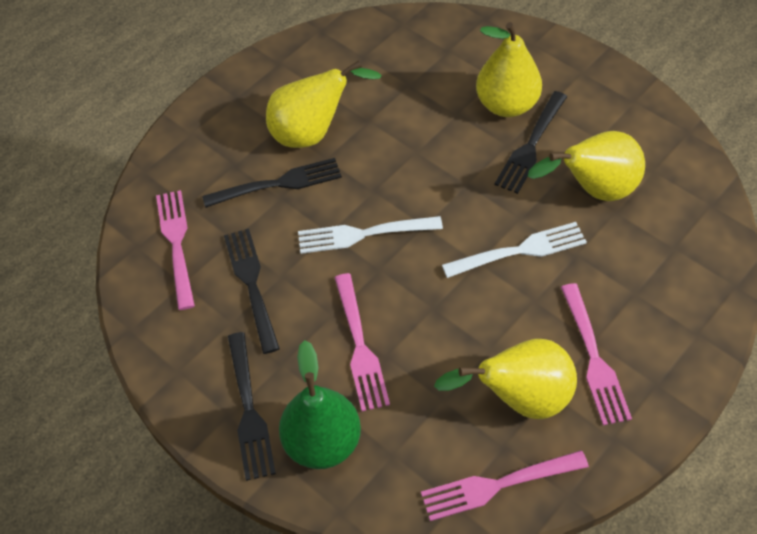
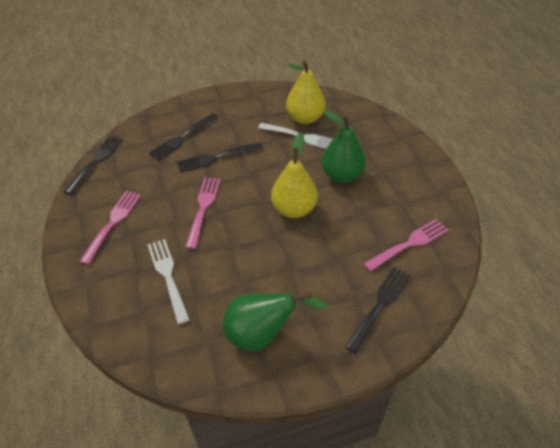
green pear: 1 -> 2
pink fork: 4 -> 3
yellow pear: 4 -> 2

